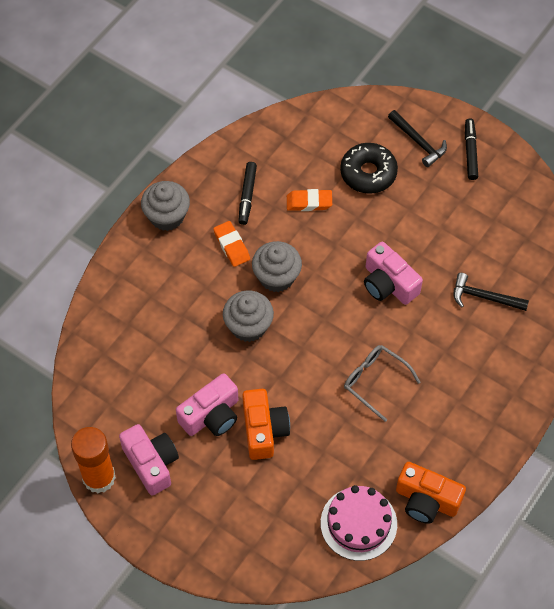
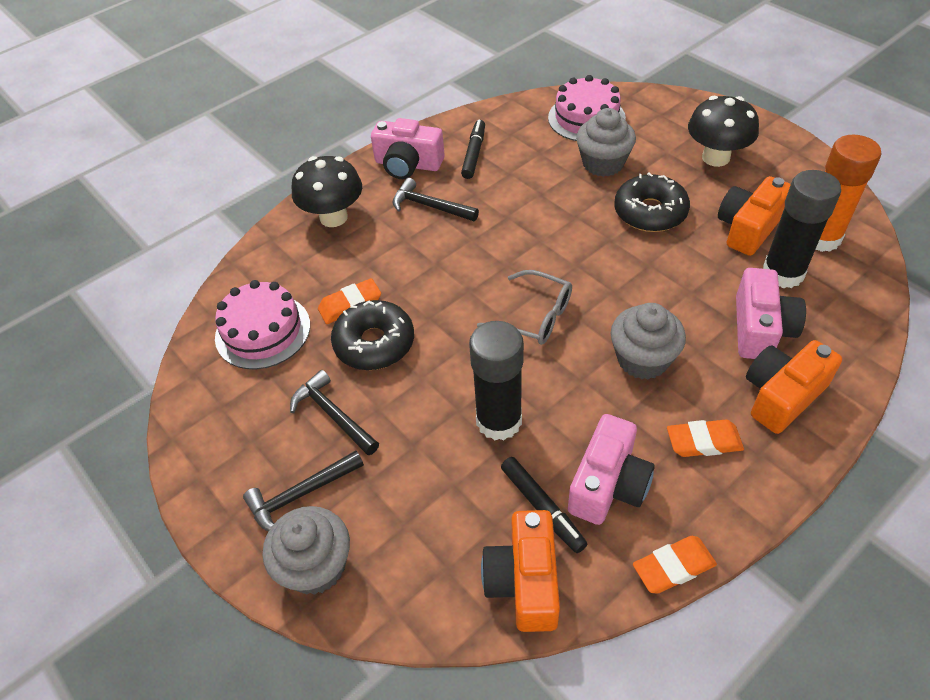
black donut: 1 -> 2
black glue stick: 0 -> 2
black hammer: 2 -> 3
black mushroom: 0 -> 2
orange camera: 2 -> 3
orange eraser: 2 -> 3
pink cake: 1 -> 2

